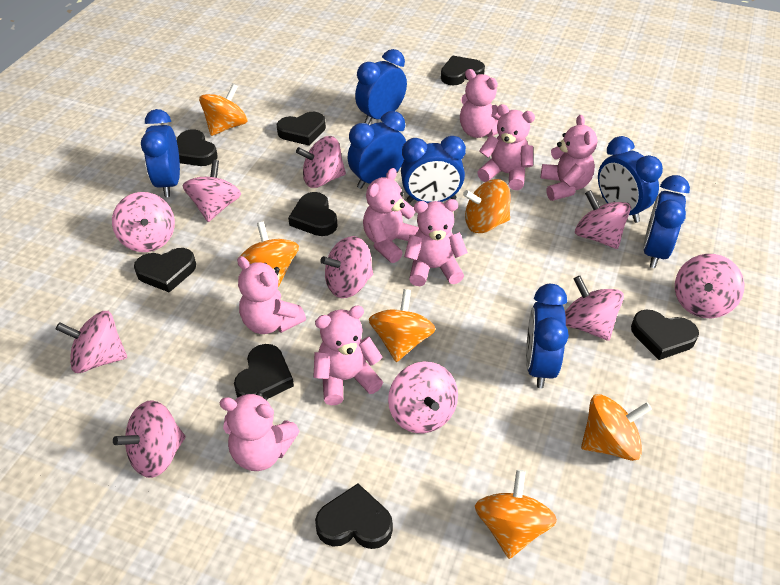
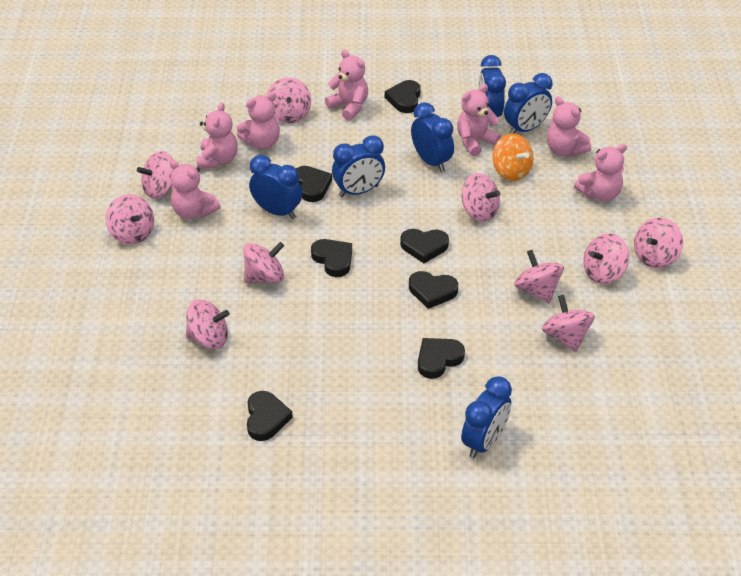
black heart: 8 -> 7
blue clock: 7 -> 6
orange spinning top: 6 -> 1
pink teddy bear: 8 -> 7

